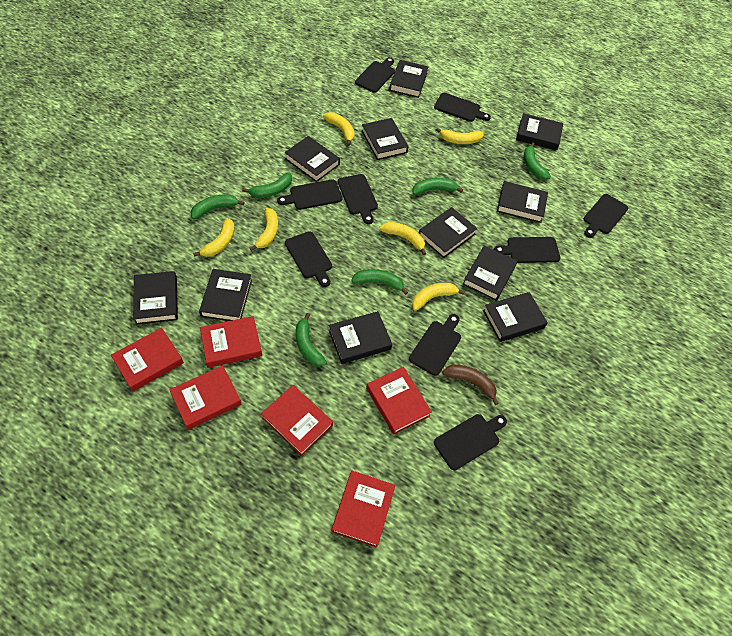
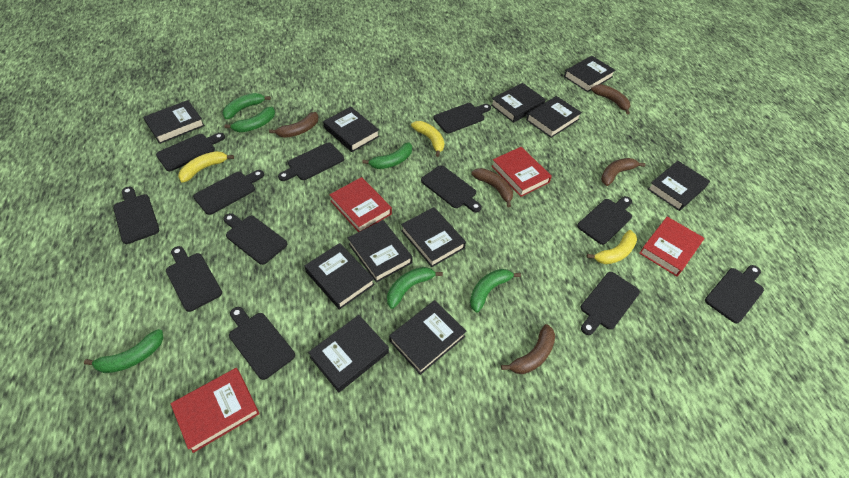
black cutting board: 9 -> 12
brown banana: 1 -> 5
red book: 6 -> 4
yellow banana: 6 -> 3

